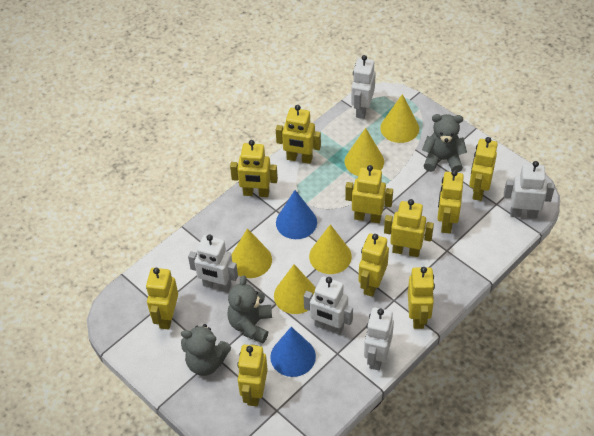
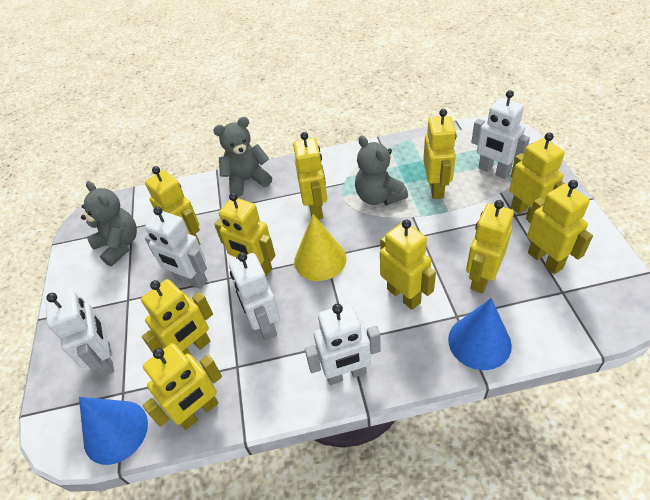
yellow cone: 5 -> 1

